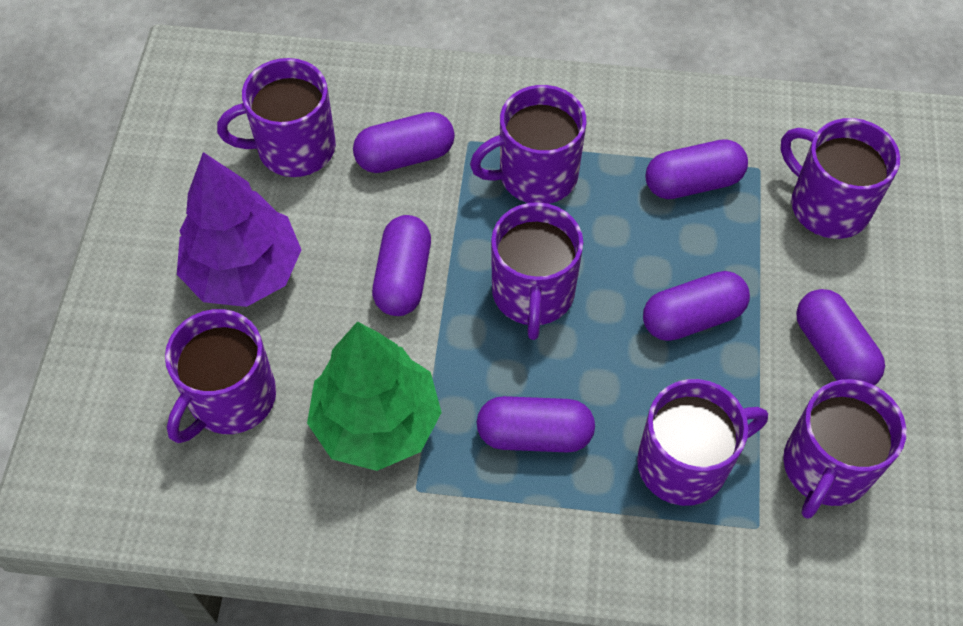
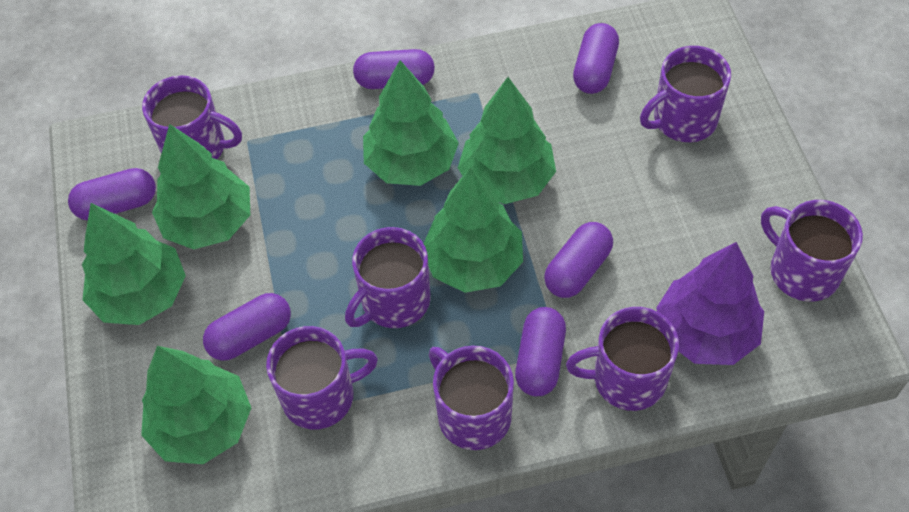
green tree: 1 -> 6

